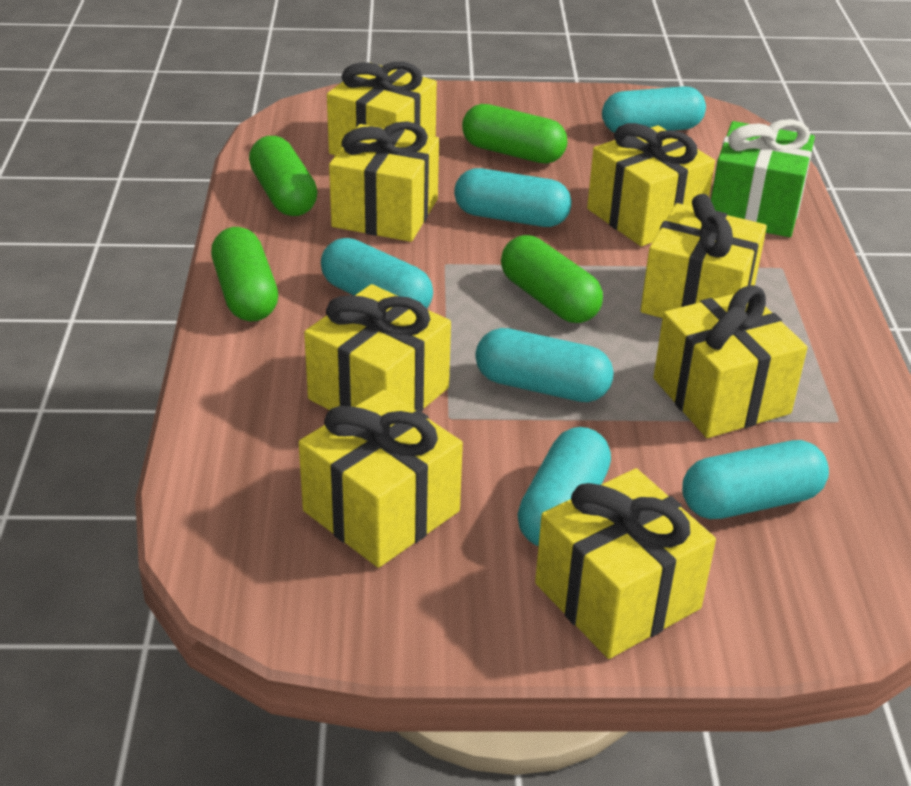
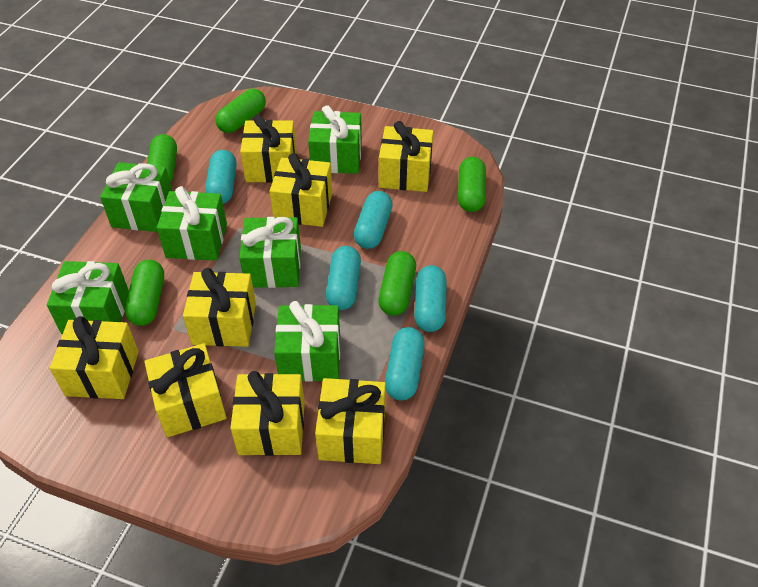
green capsule: 4 -> 5
green gift: 1 -> 6
turquoise capsule: 6 -> 5

